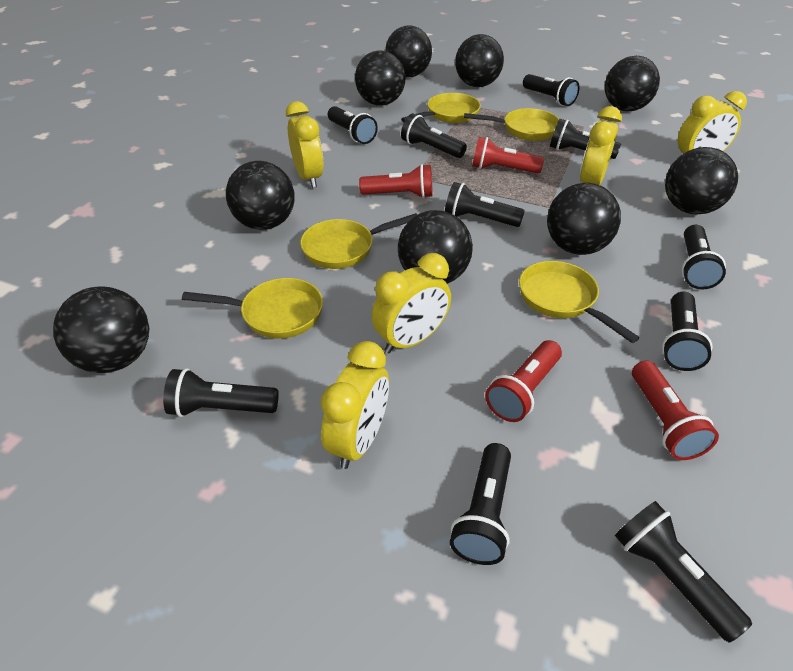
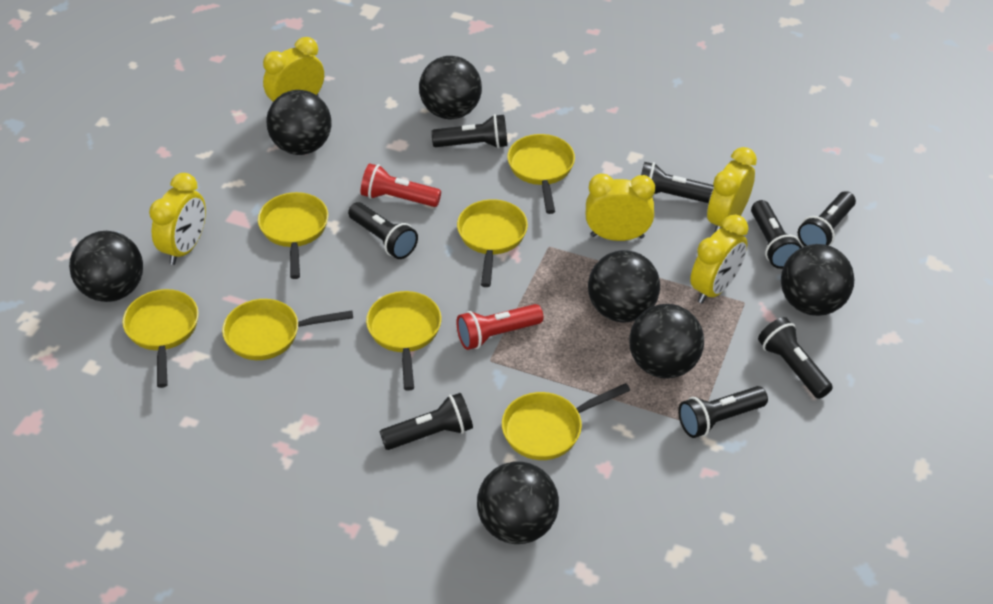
black ball: 9 -> 7
black flashlight: 10 -> 8
red flashlight: 4 -> 2
yellow pan: 5 -> 7

